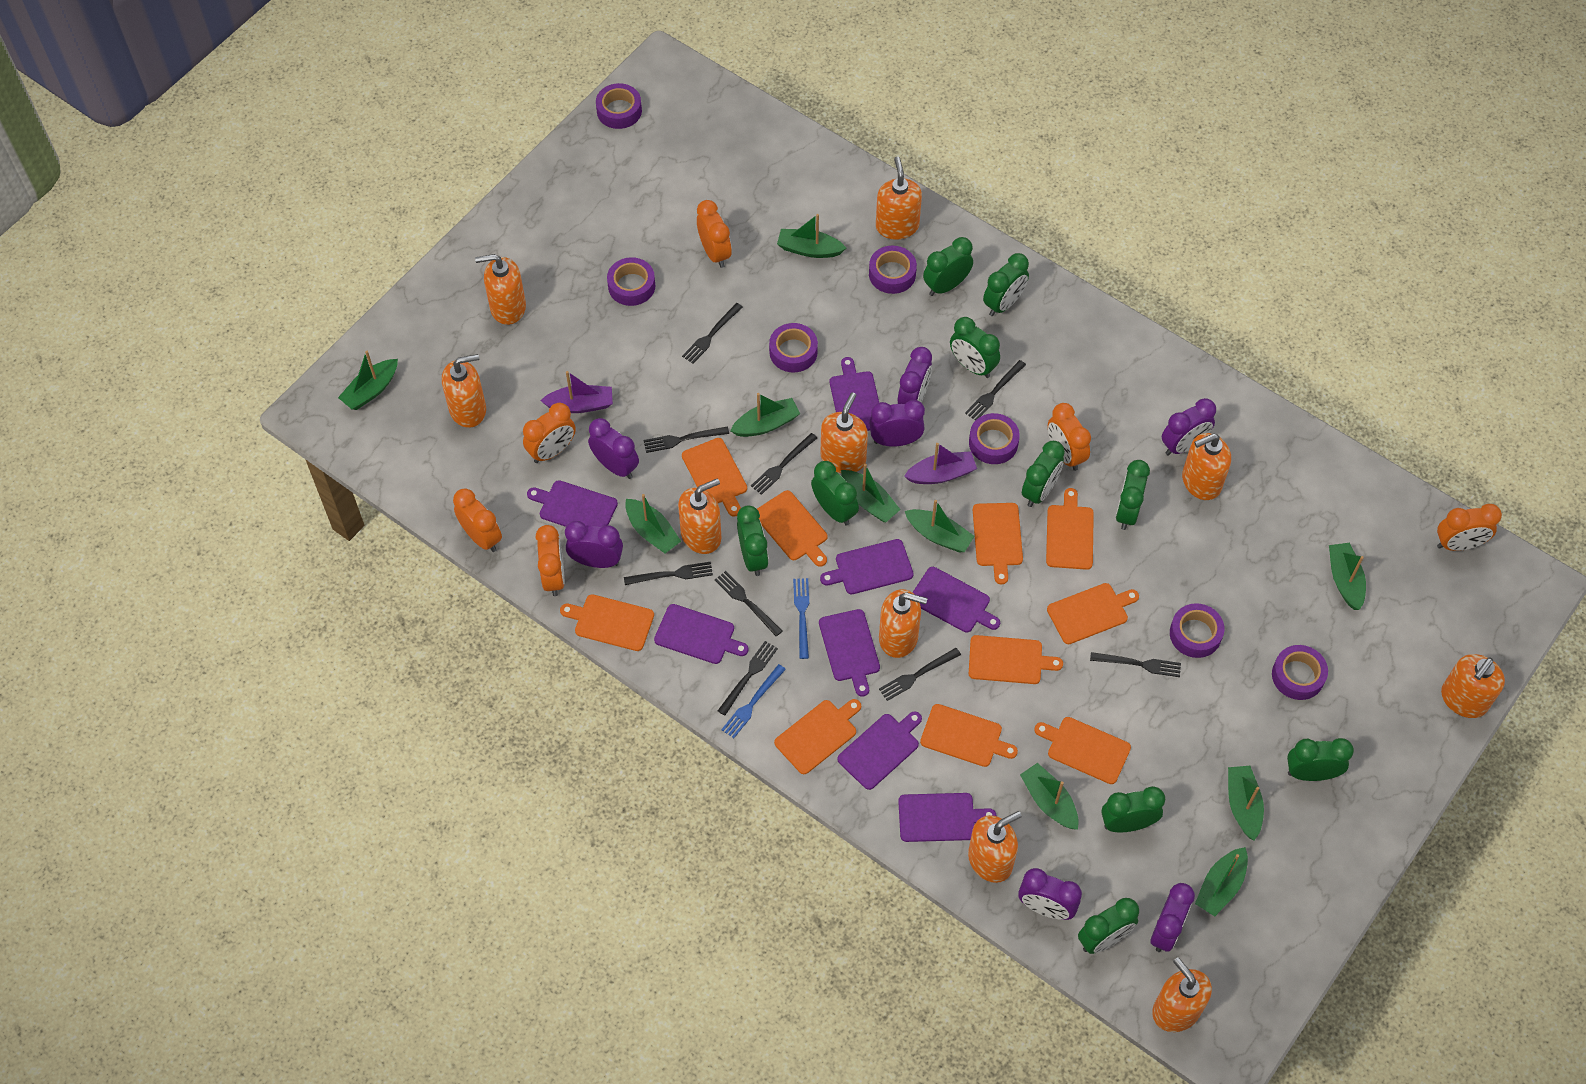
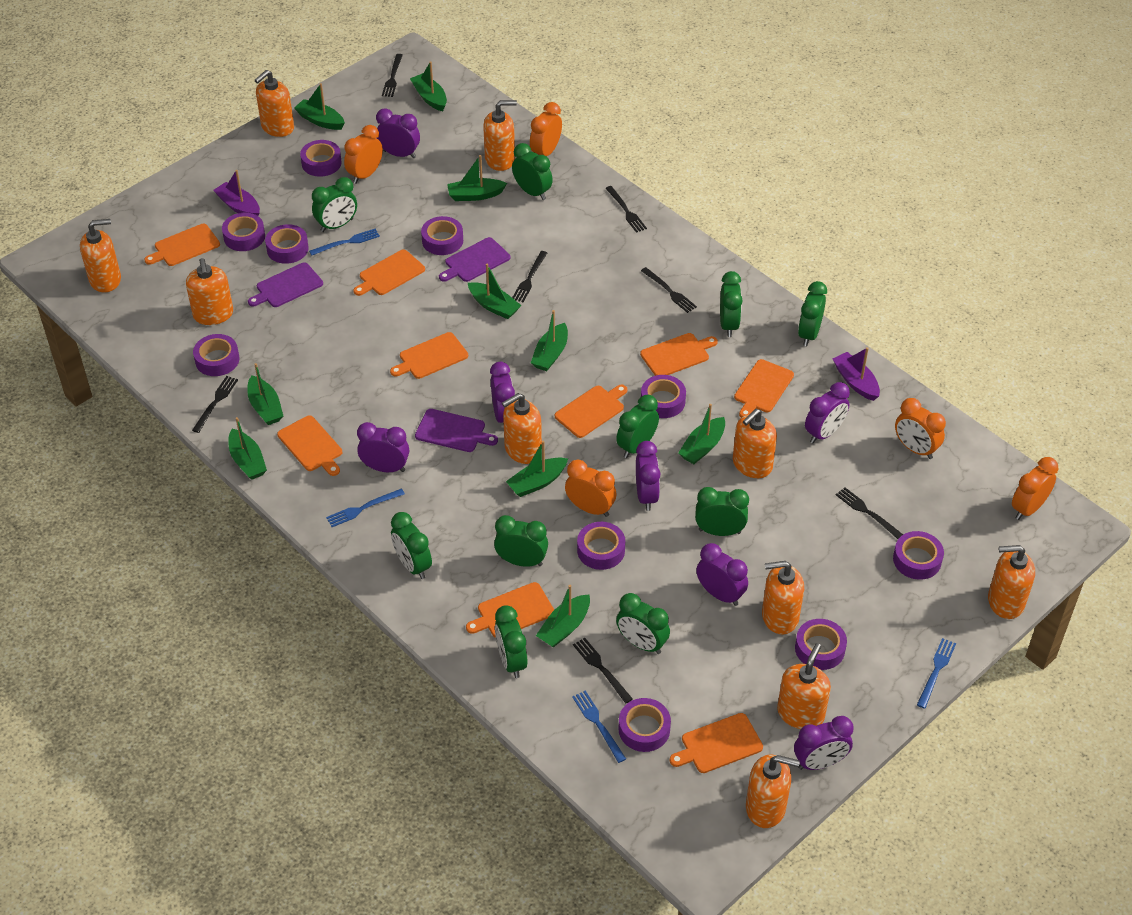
black fork: 9 -> 7
blue fork: 2 -> 4
orange clock: 6 -> 5
orange cutting board: 10 -> 9
purple cutting board: 8 -> 3
purple tape: 7 -> 10

